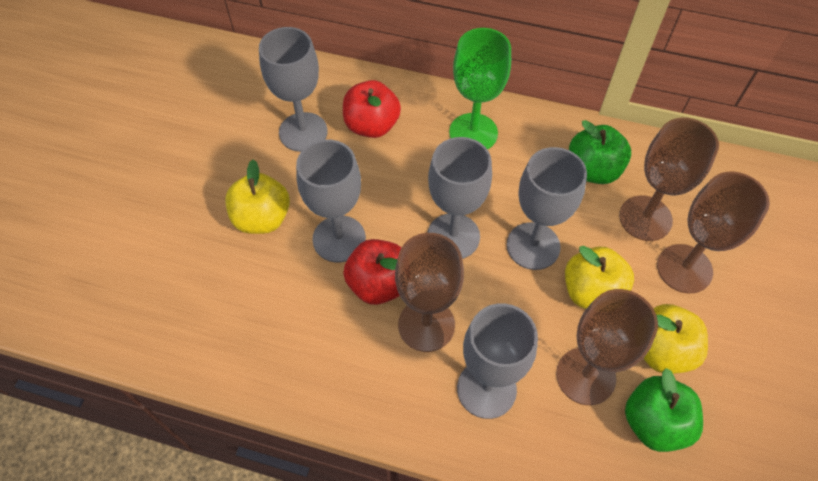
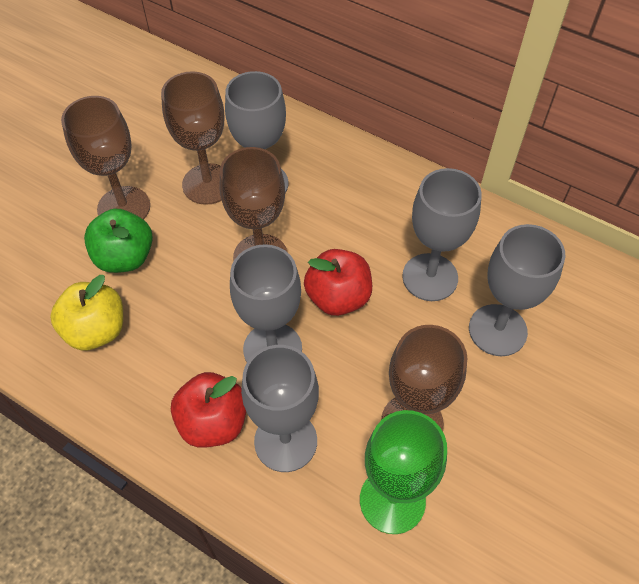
green apple: 2 -> 1
yellow apple: 3 -> 1

